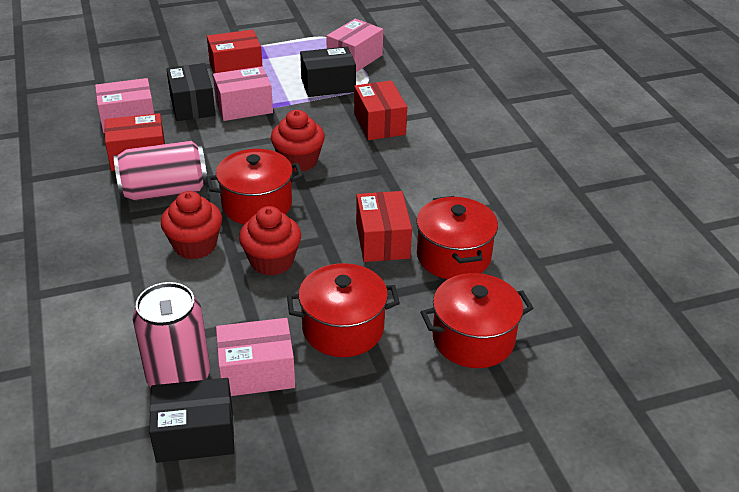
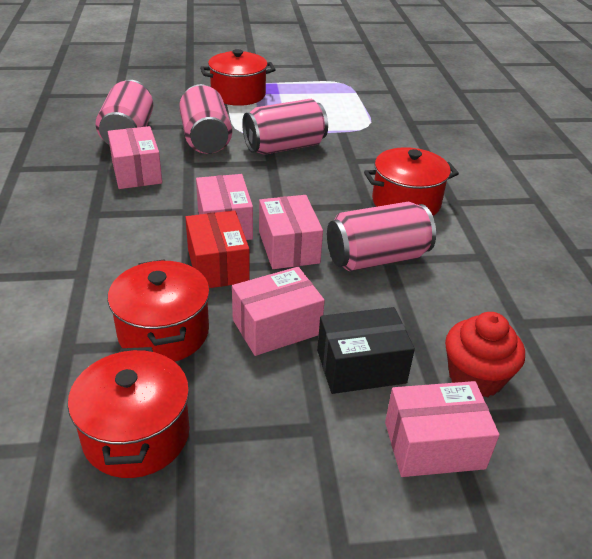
black box: 3 -> 1
pink box: 4 -> 5
pink can: 2 -> 4
red box: 4 -> 1
red cupcake: 3 -> 1

